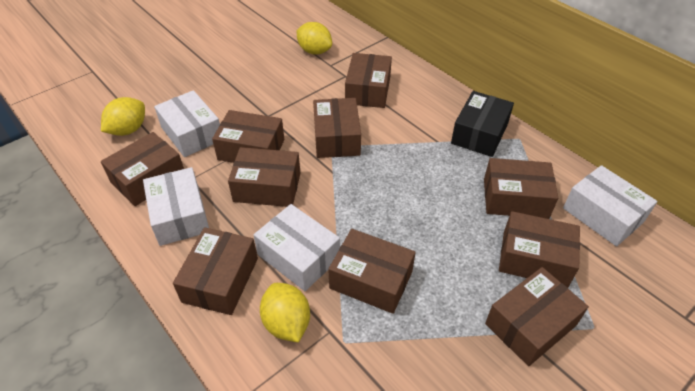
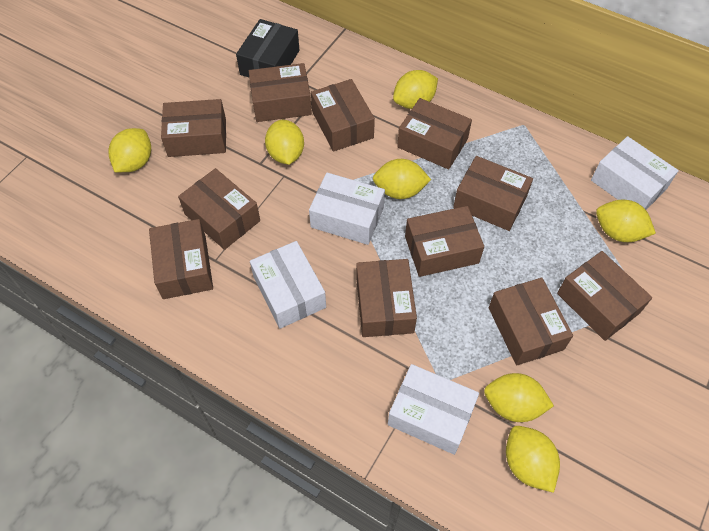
brown box: 10 -> 11
yellow lemon: 3 -> 7

